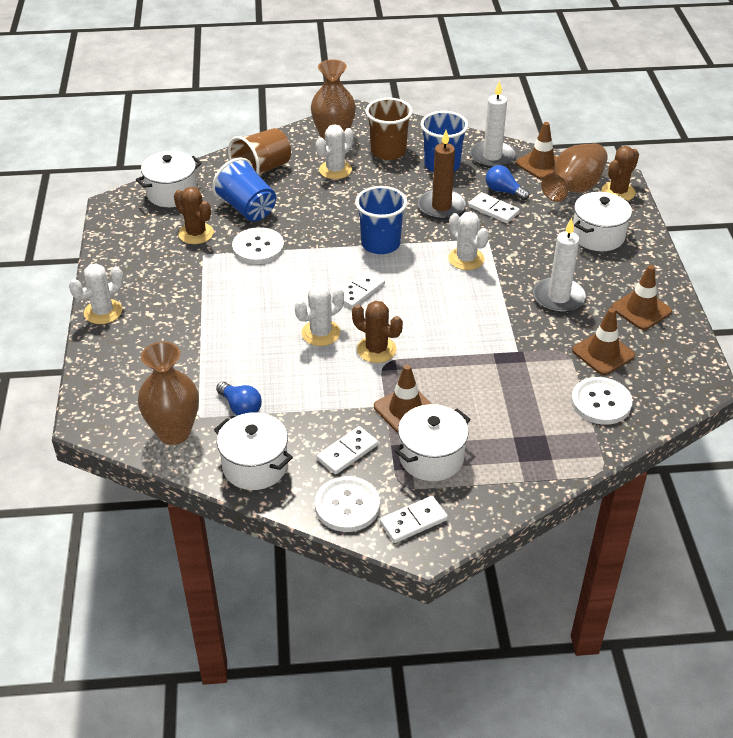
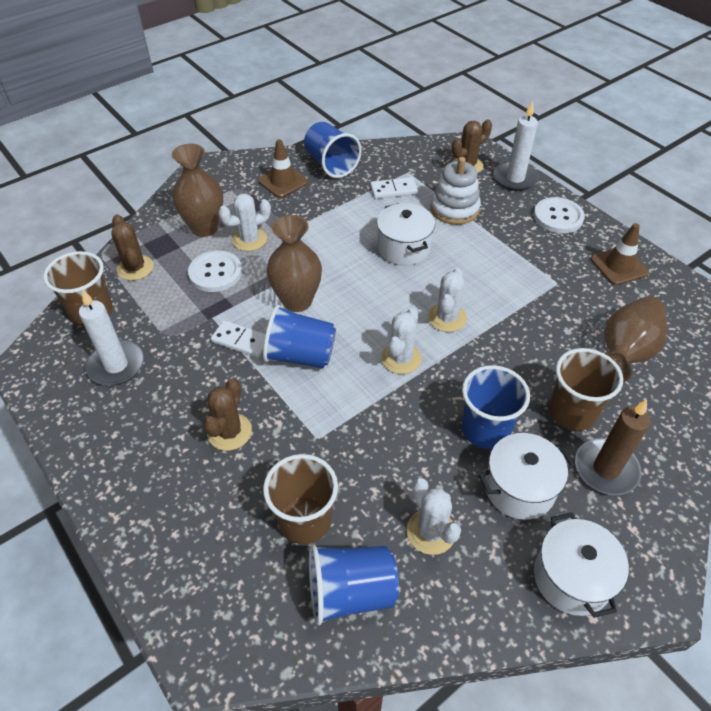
blue cup: 3 -> 4
blue light bulb: 2 -> 0
brown cup: 2 -> 3
brown traffic cone: 4 -> 2
white button: 3 -> 2
white domino: 4 -> 2
white pot: 4 -> 3
white stacking toy: 0 -> 1

